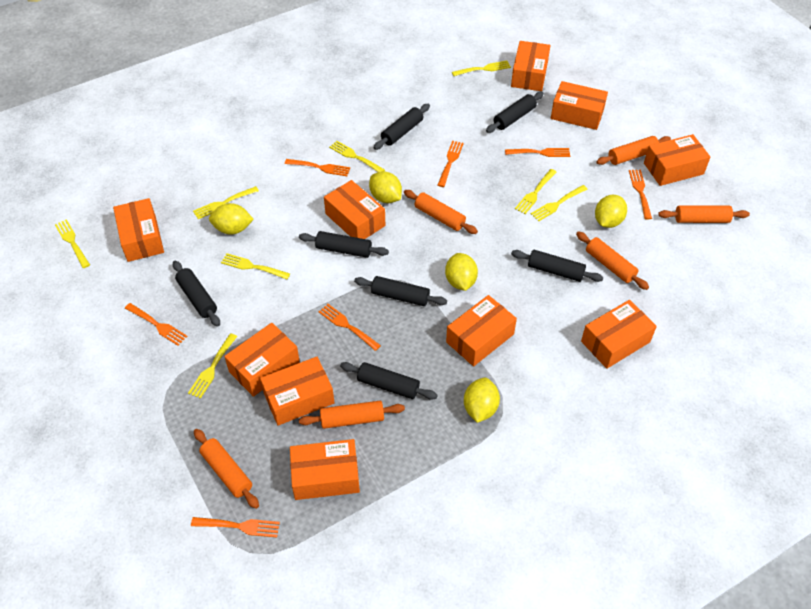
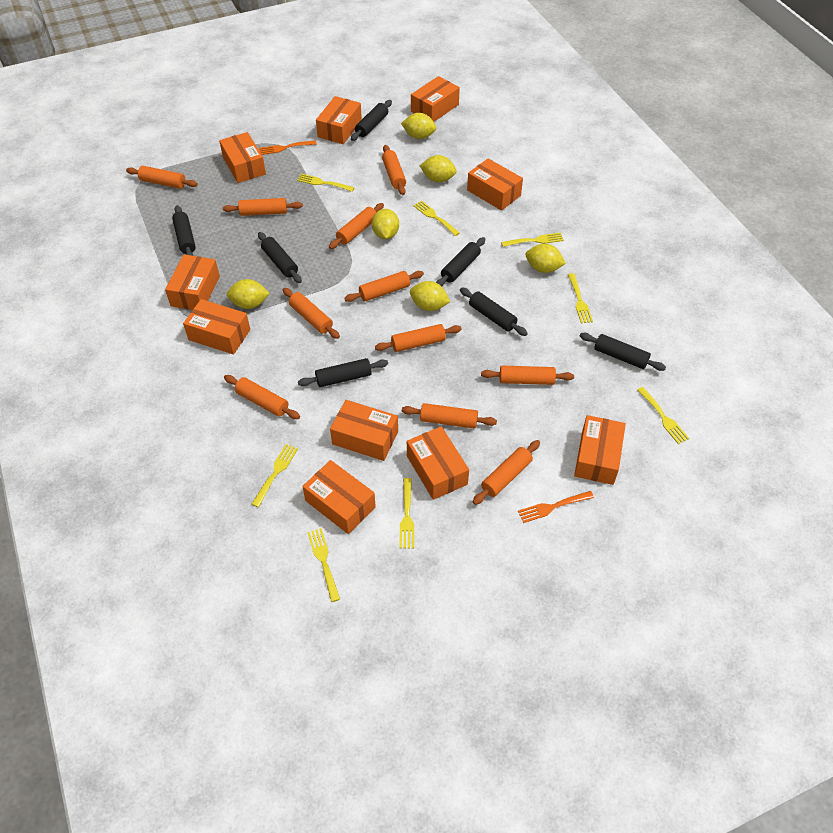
orange fork: 7 -> 2
orange rolling pin: 6 -> 11
yellow lemon: 5 -> 6

